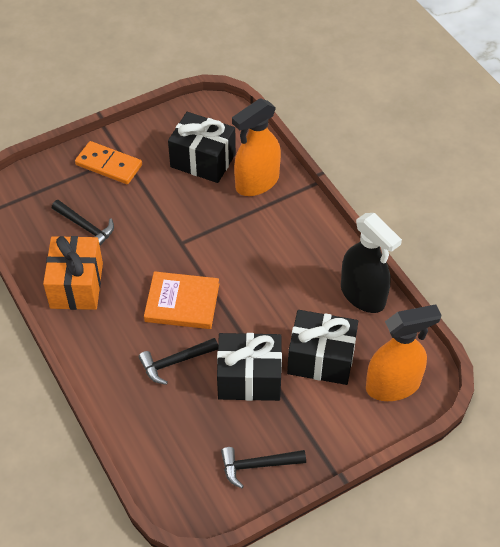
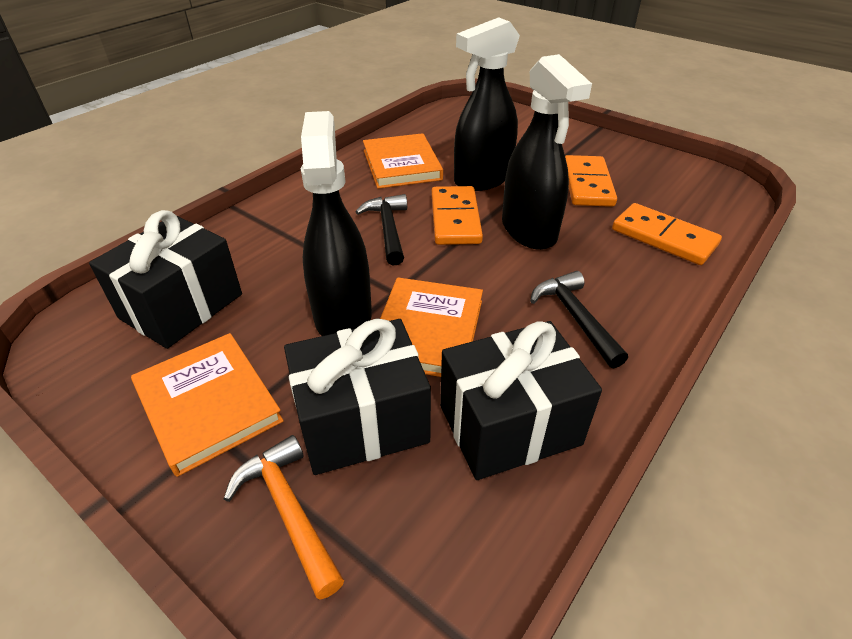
black hammer: 3 -> 2
black spray bottle: 1 -> 3
orange book: 1 -> 3
orange domino: 1 -> 3
orange gift: 1 -> 0
orange hammer: 0 -> 1
orange spray bottle: 2 -> 0

